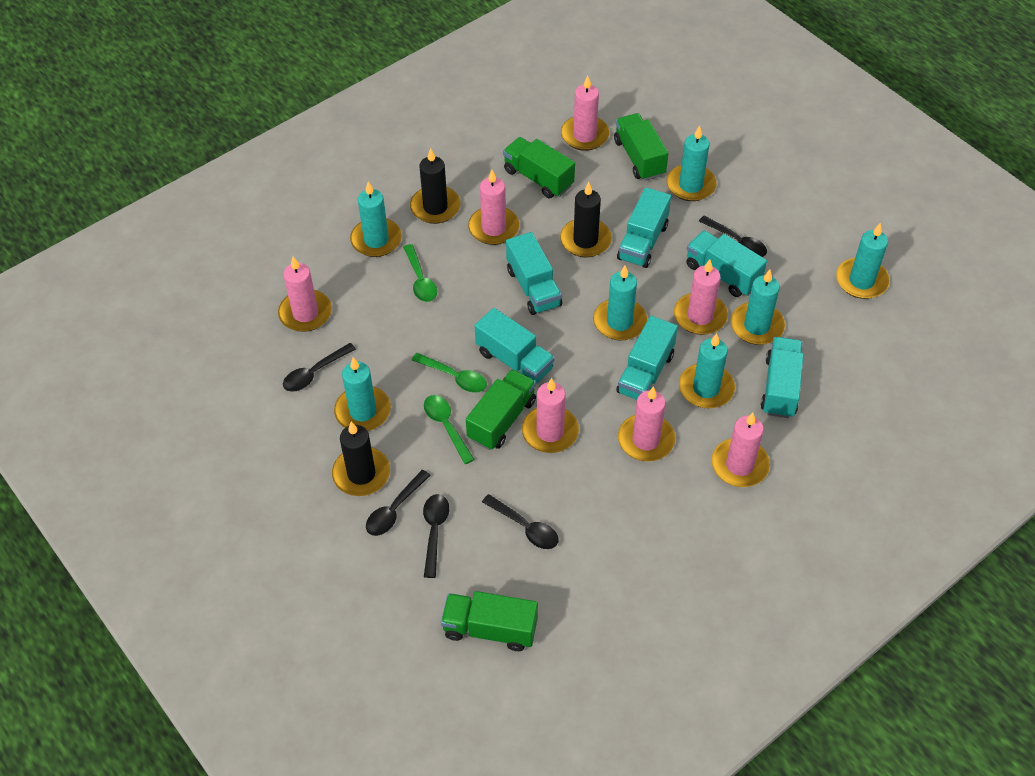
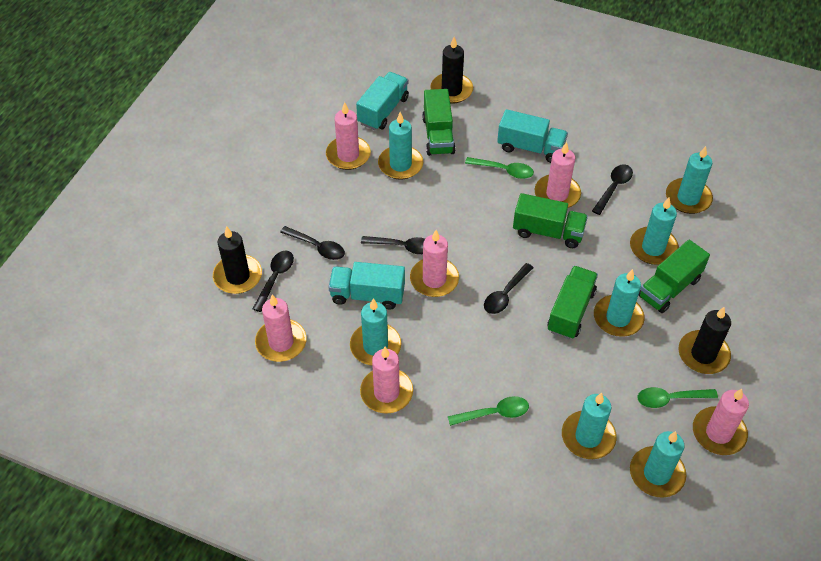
pink candle: 7 -> 6
turquoise truck: 6 -> 3

